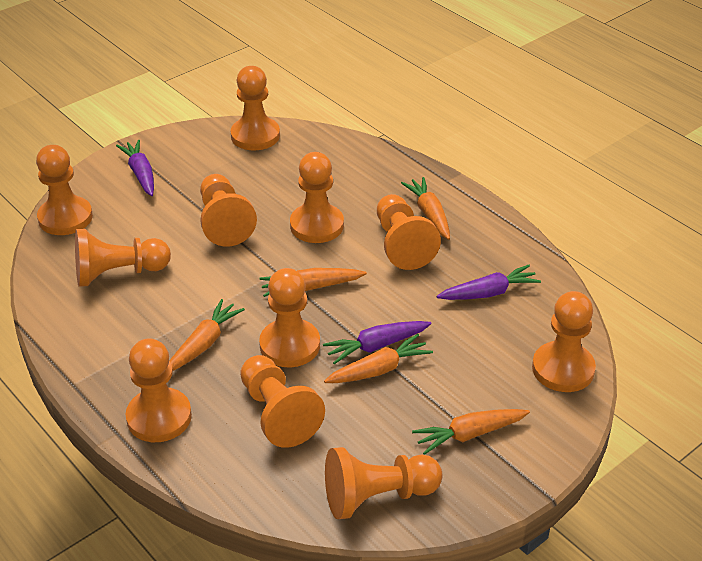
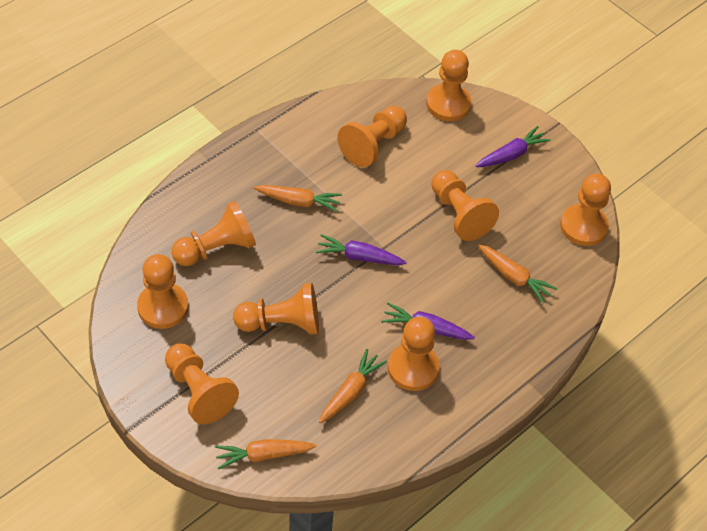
orange carrot: 5 -> 4
orange pawn: 11 -> 9

